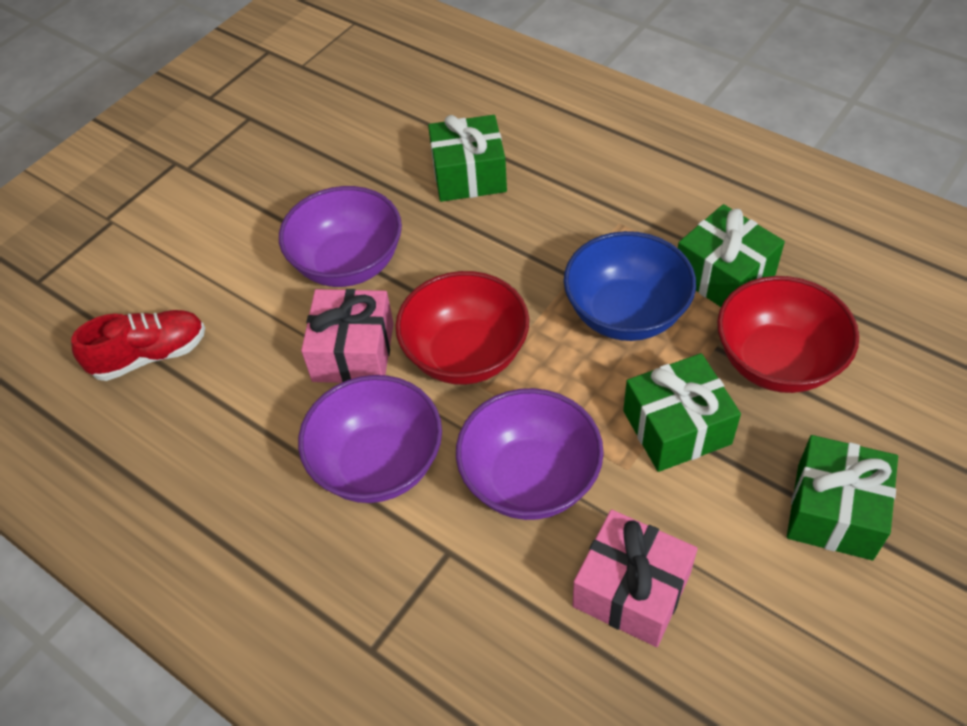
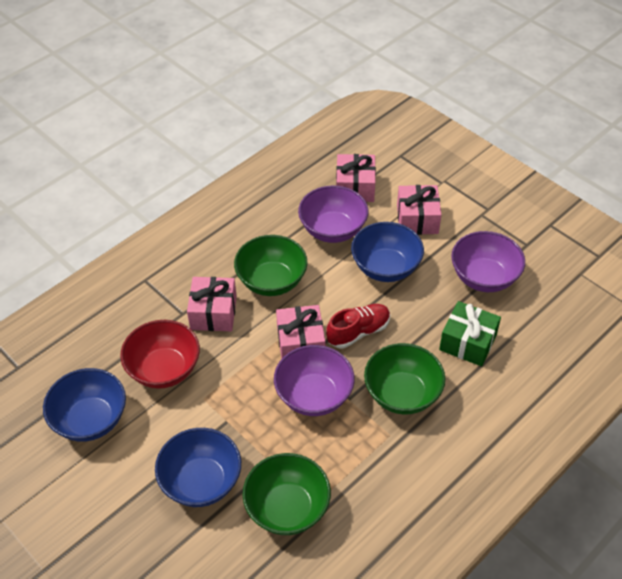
blue bowl: 1 -> 3
green bowl: 0 -> 3
green gift: 4 -> 1
pink gift: 2 -> 4
red bowl: 2 -> 1

